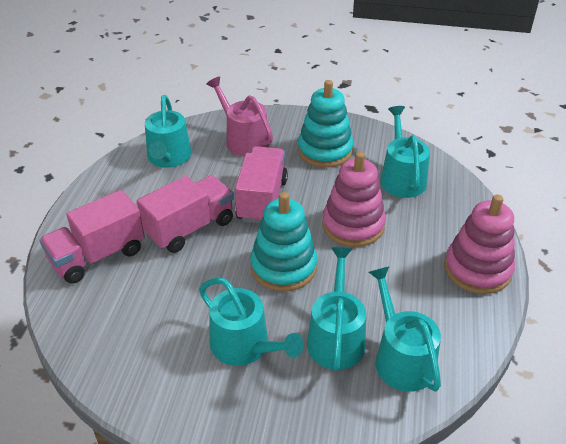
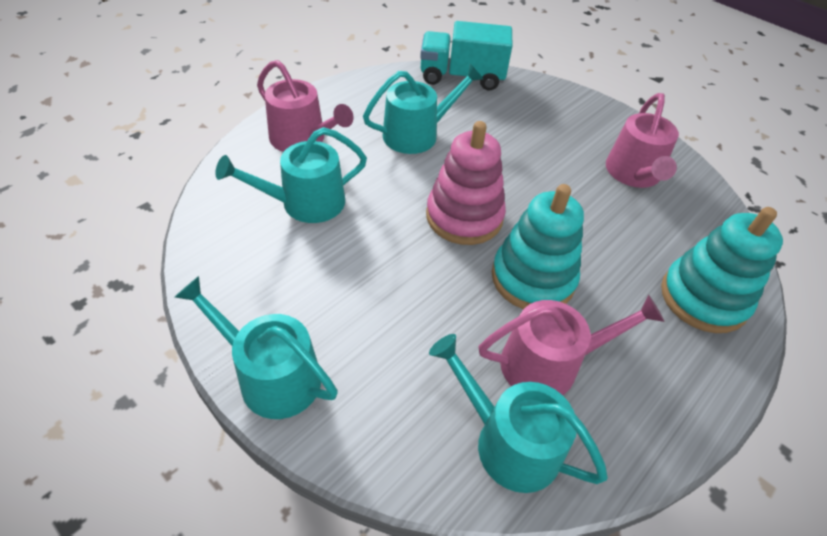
pink stacking toy: 2 -> 1
pink truck: 3 -> 0
pink watering can: 1 -> 3
turquoise truck: 0 -> 1
turquoise watering can: 5 -> 4

